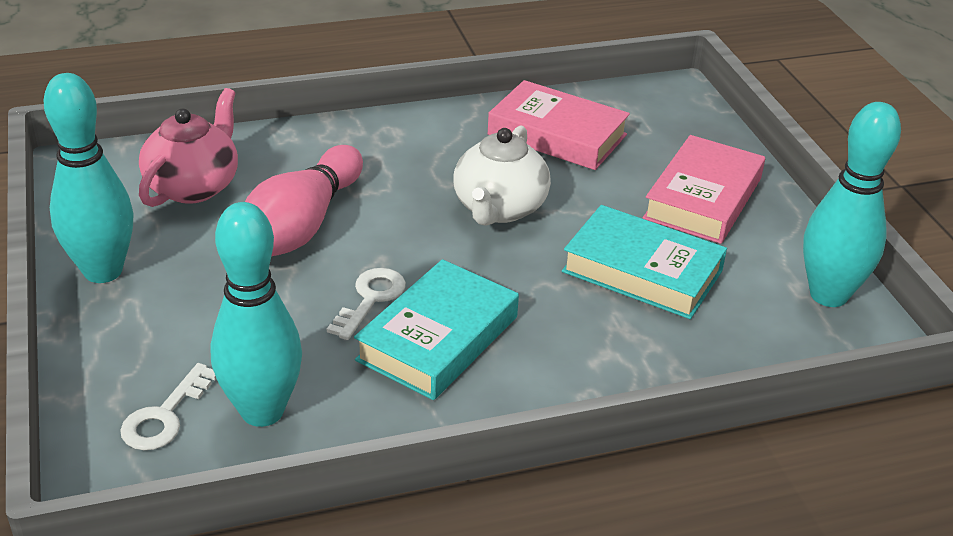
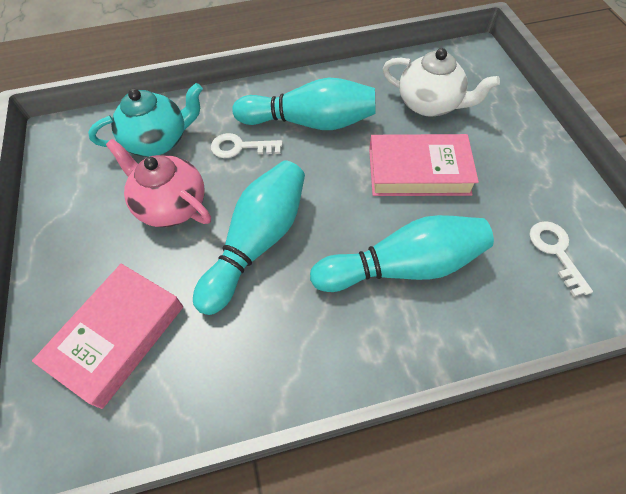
pink bowling pin: 1 -> 0
turquoise book: 2 -> 0
turquoise teapot: 0 -> 1

